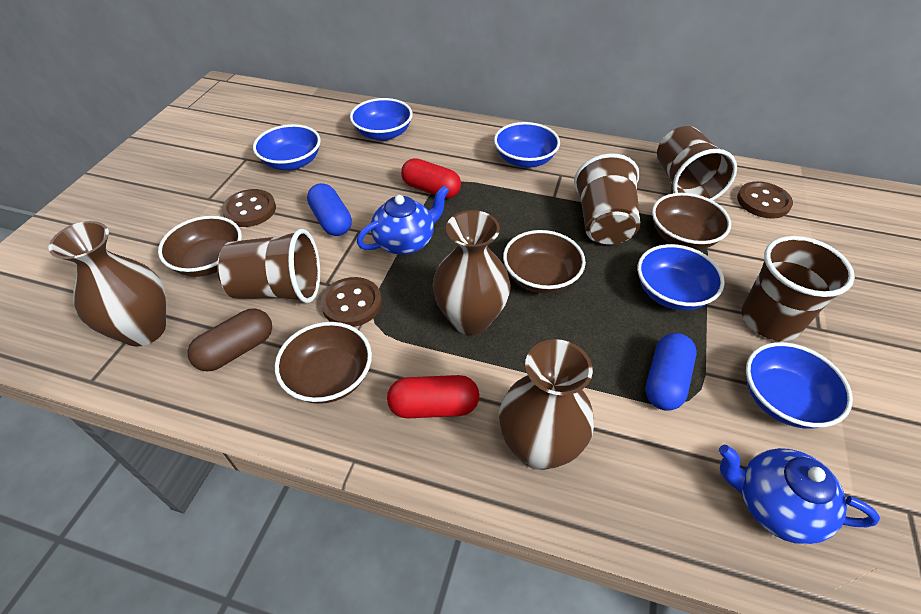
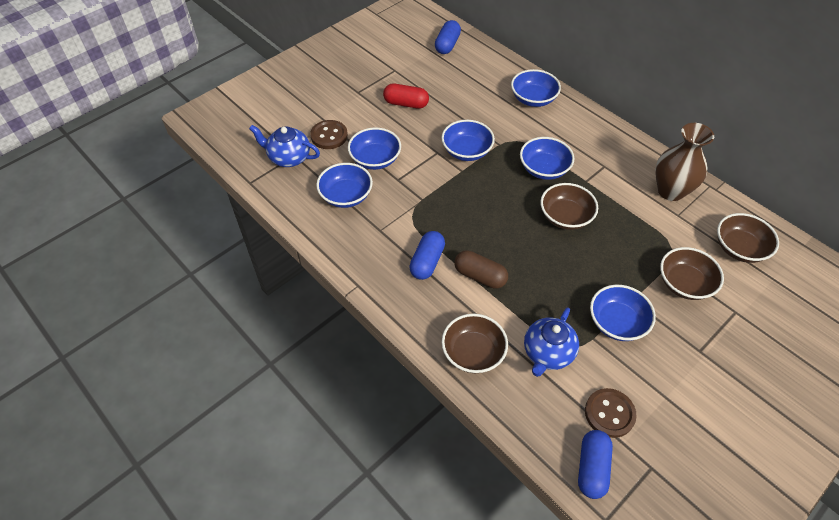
blue bowl: 5 -> 6
blue capsule: 2 -> 3
brown button: 3 -> 2
brown cup: 4 -> 0
brown vase: 3 -> 1
red capsule: 2 -> 1

